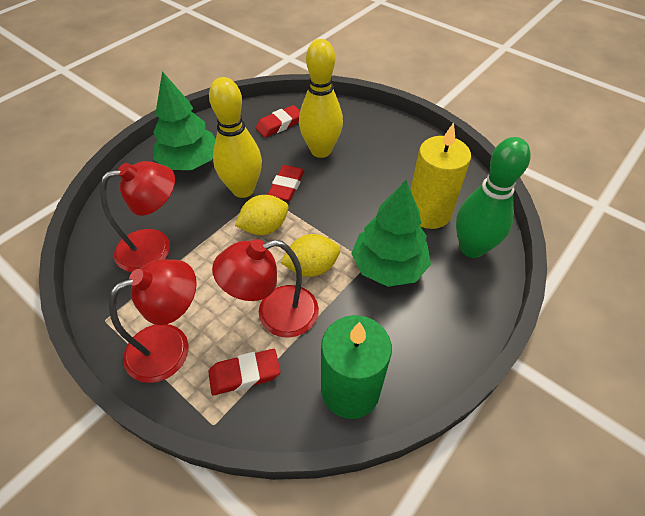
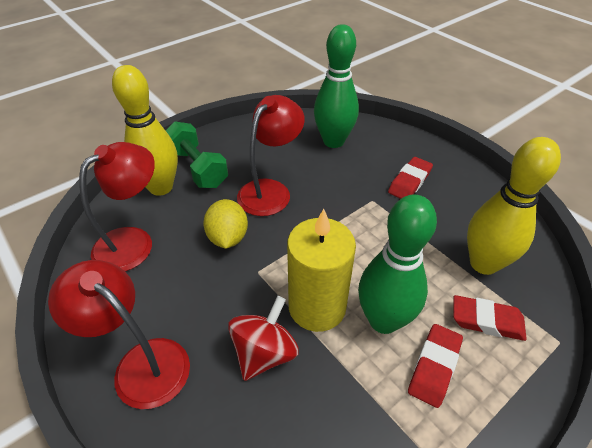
green bowling pin: 1 -> 2
green candle: 1 -> 0
green dumbbell: 0 -> 1
green tree: 2 -> 0
red spinning top: 0 -> 1
yellow lemon: 2 -> 1

